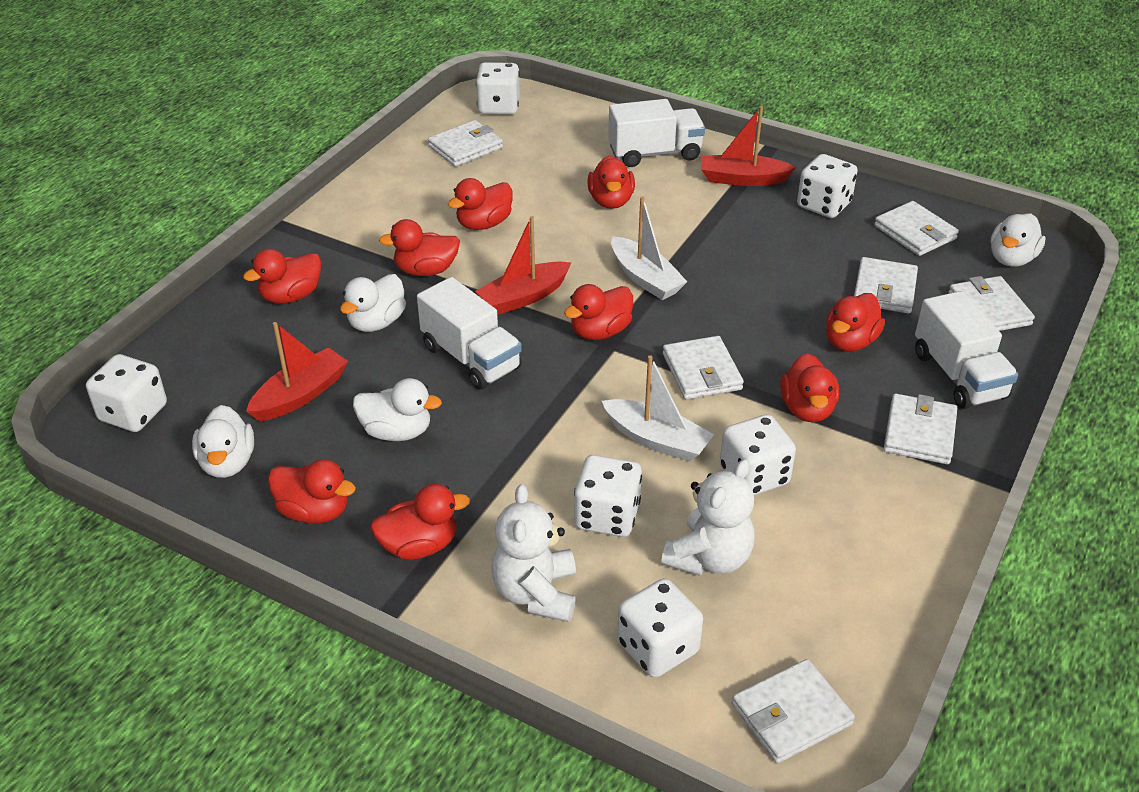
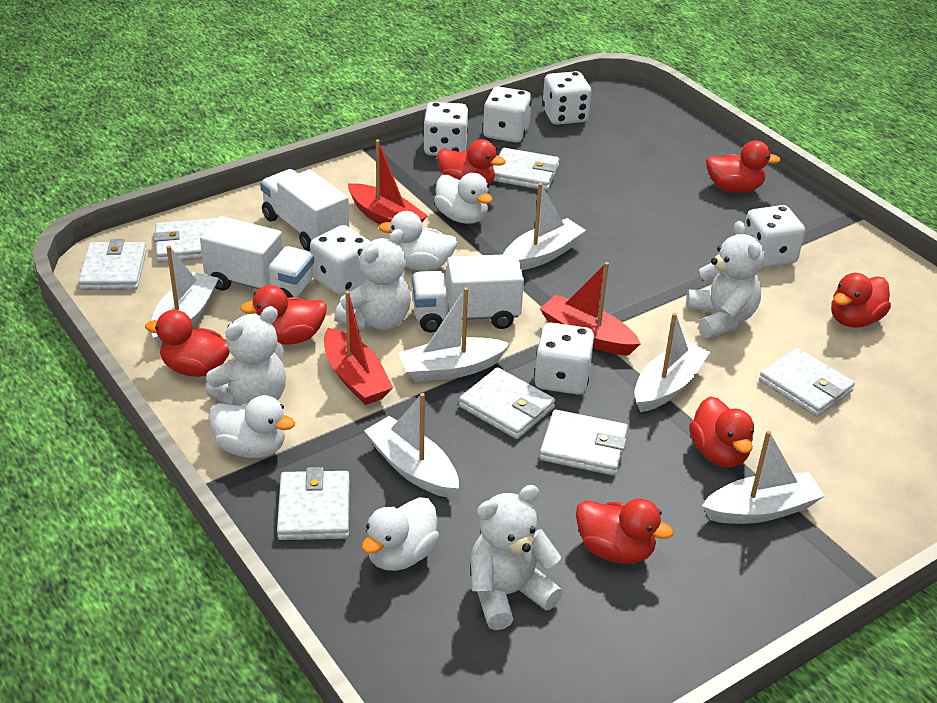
red duck: 9 -> 7
white boat: 2 -> 6
white teddy bear: 2 -> 4

